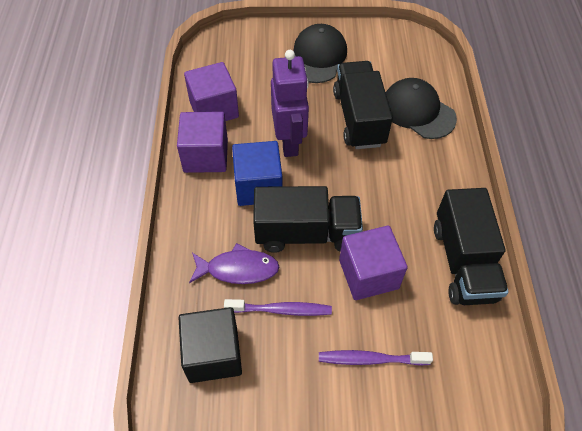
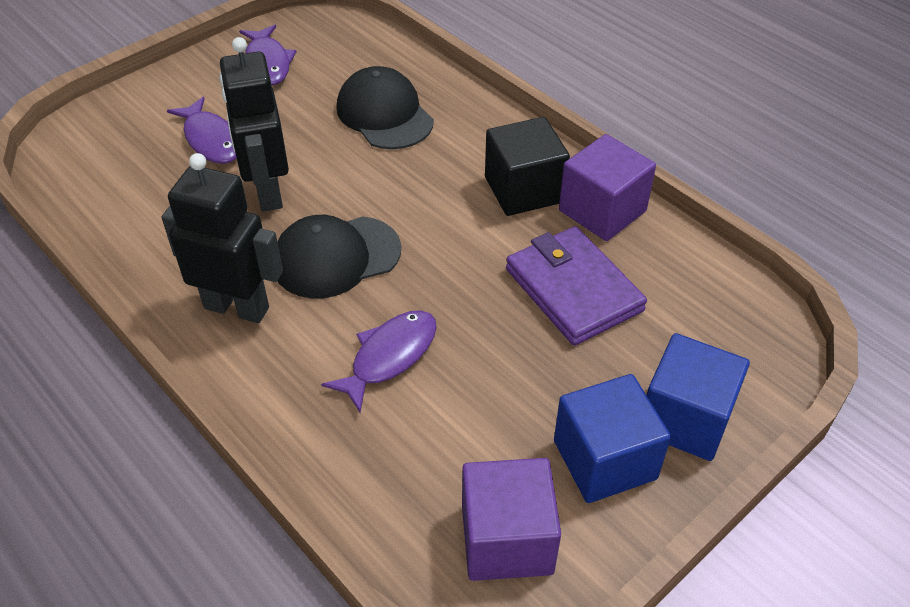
black robot: 0 -> 2
black truck: 3 -> 0
blue cube: 1 -> 2
purple cube: 3 -> 2
purple fish: 1 -> 3
purple robot: 1 -> 0
purple toothbrush: 2 -> 0
purple wallet: 0 -> 1

